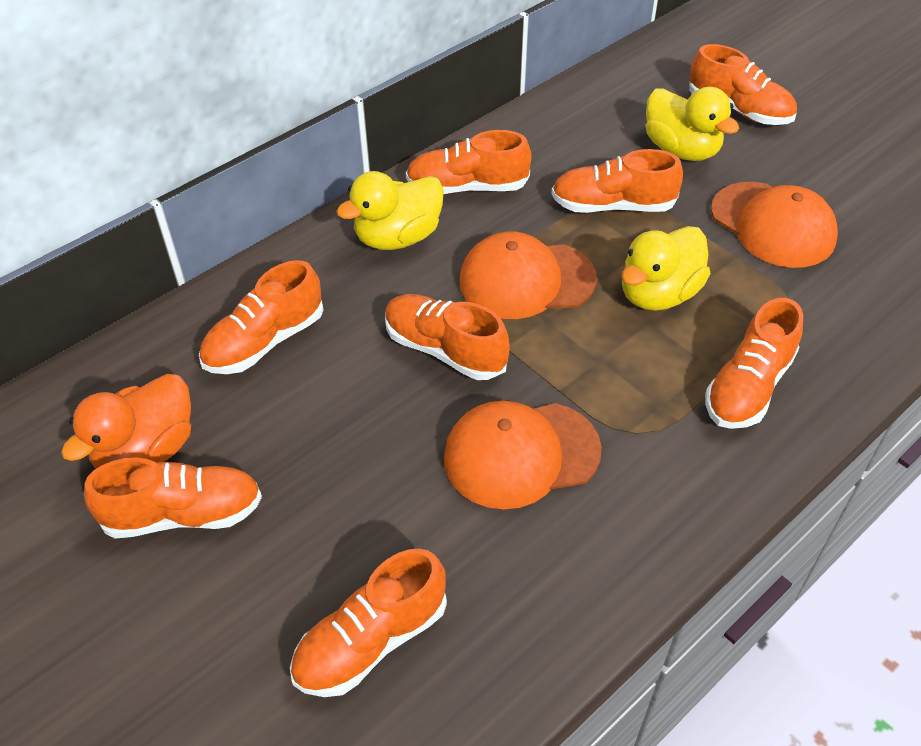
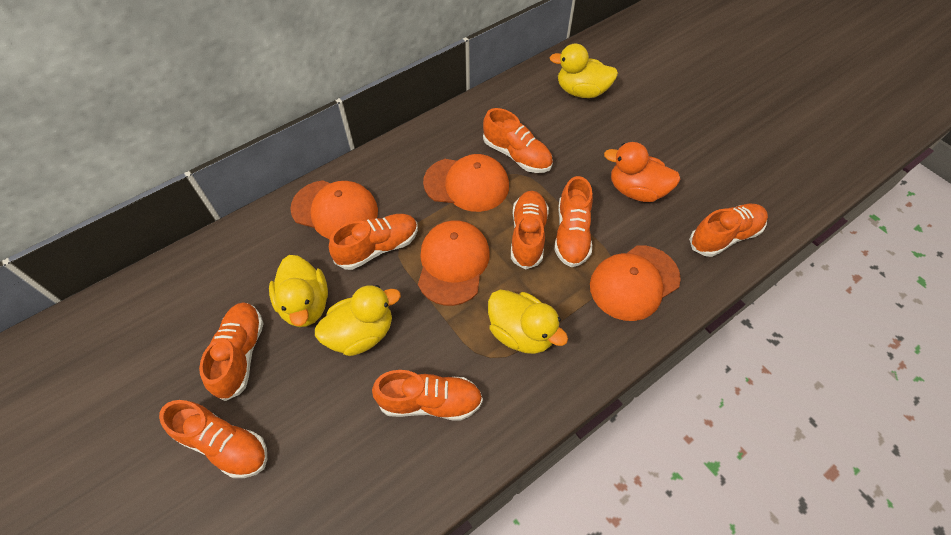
orange cap: 3 -> 4
yellow duck: 3 -> 4

